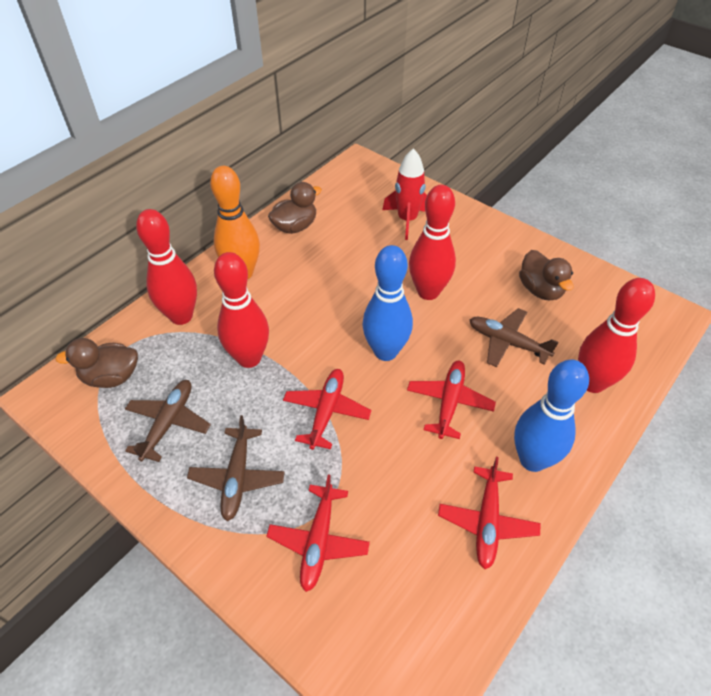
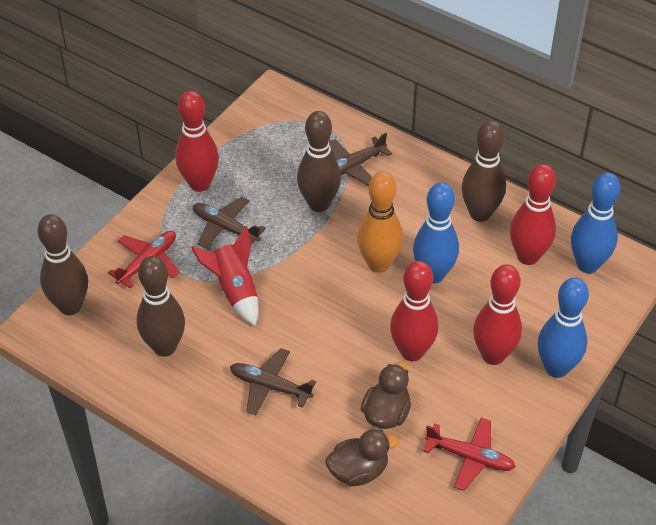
blue bowling pin: 2 -> 3
brown bowling pin: 0 -> 4
brown duck: 3 -> 2
red plane: 4 -> 2

